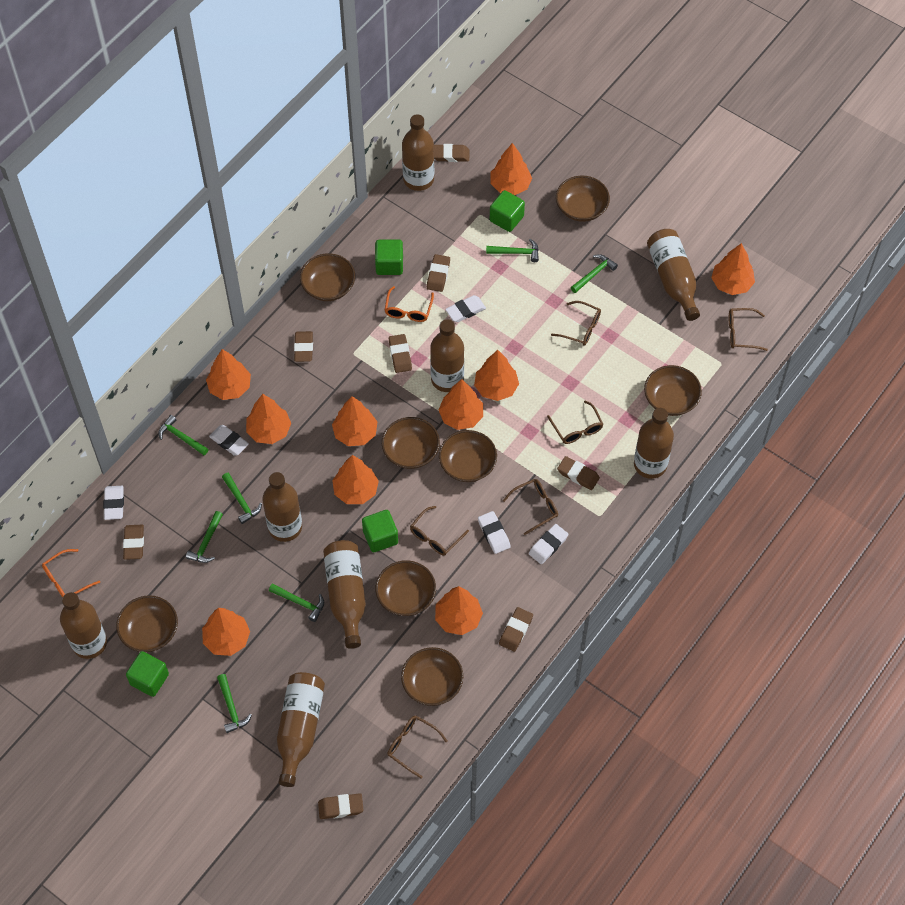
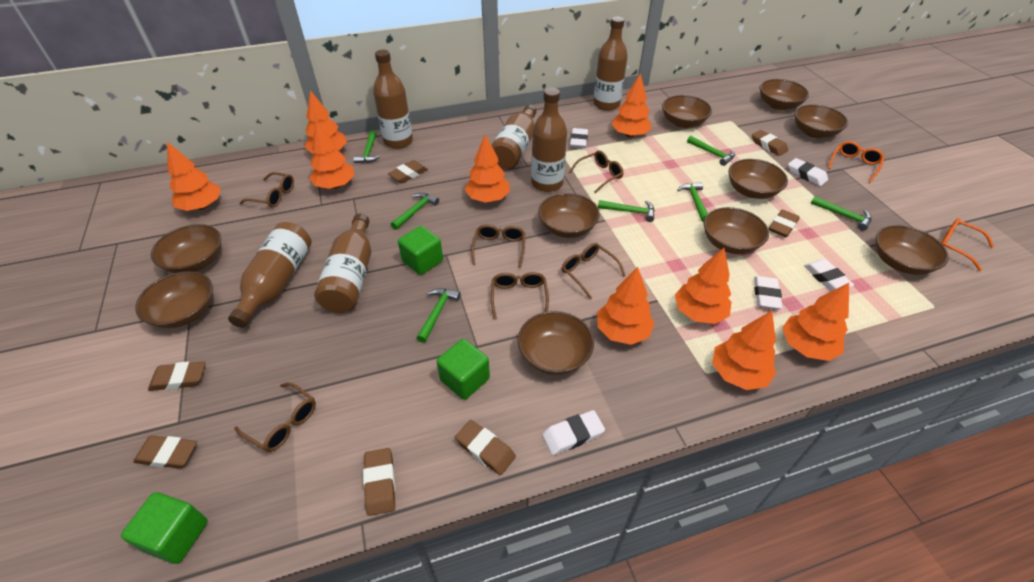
brown bottle: 8 -> 6
brown bowl: 8 -> 10
brown eraser: 8 -> 7
green cube: 4 -> 3
orange tree: 10 -> 9

